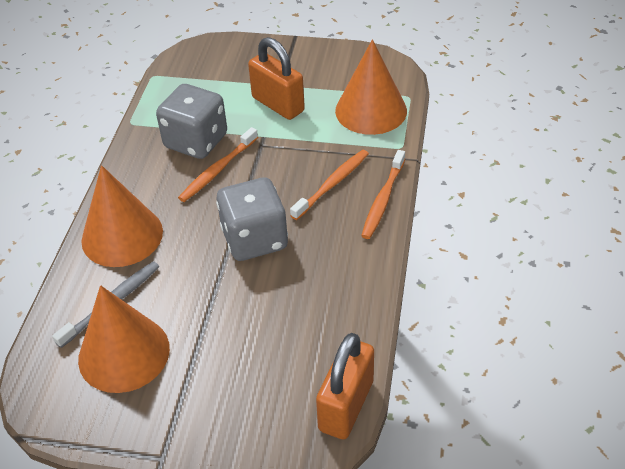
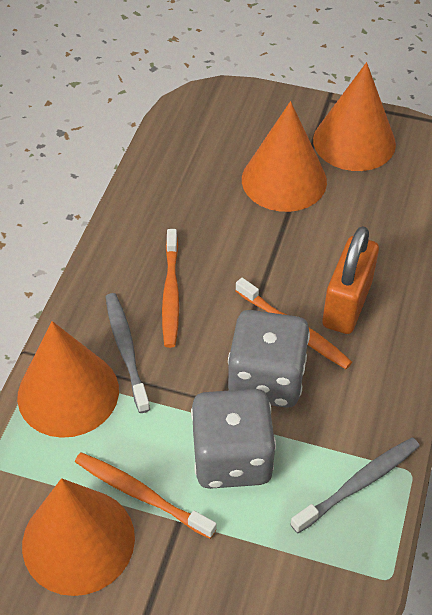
grey toothbrush: 1 -> 2
orange cone: 3 -> 4
orange padlock: 2 -> 1

